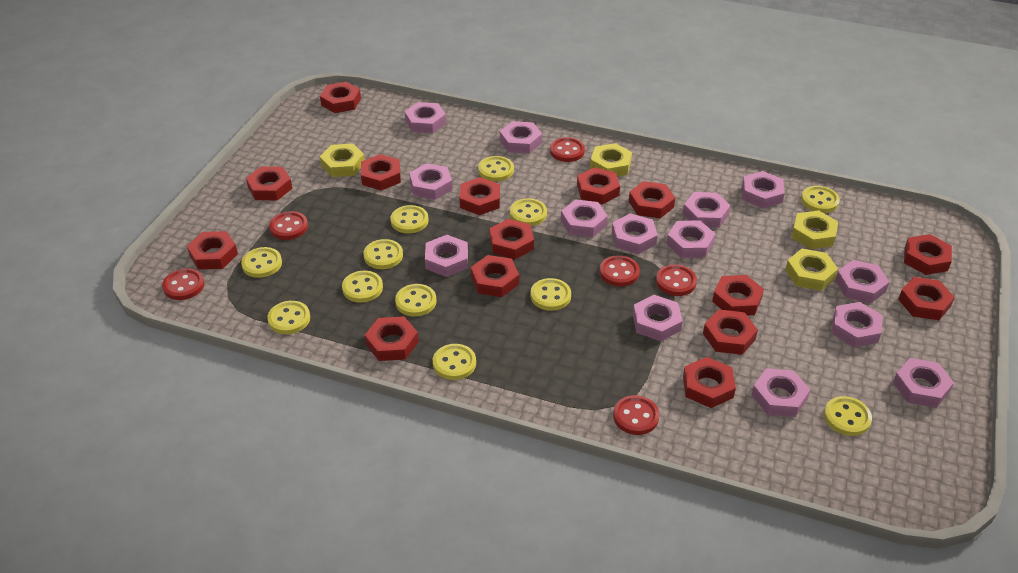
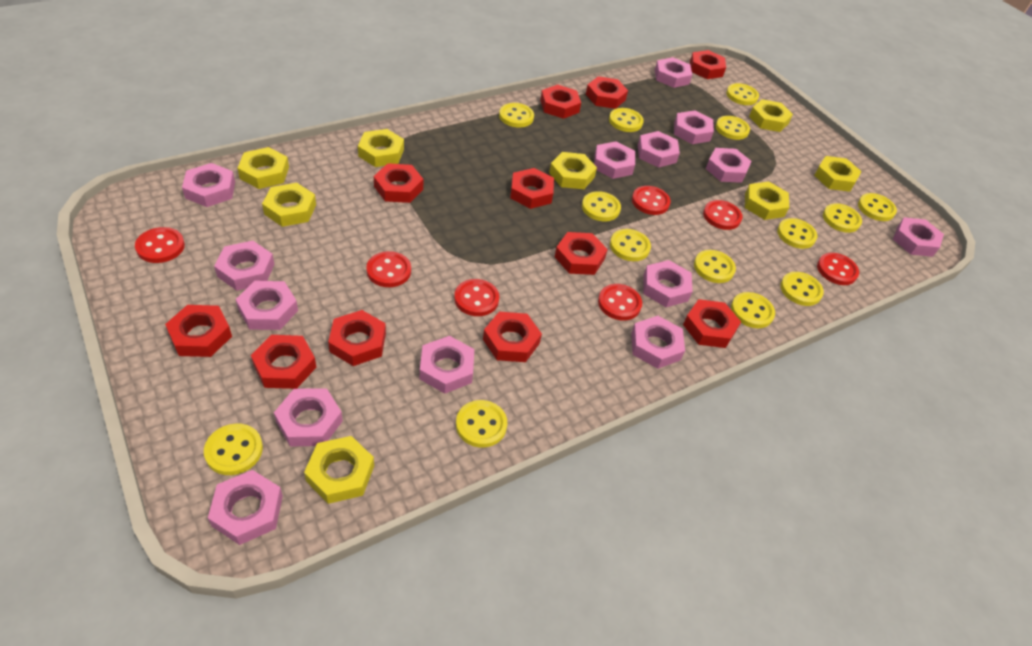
red button: 6 -> 7
red nut: 15 -> 11
yellow button: 12 -> 14
yellow nut: 4 -> 8

